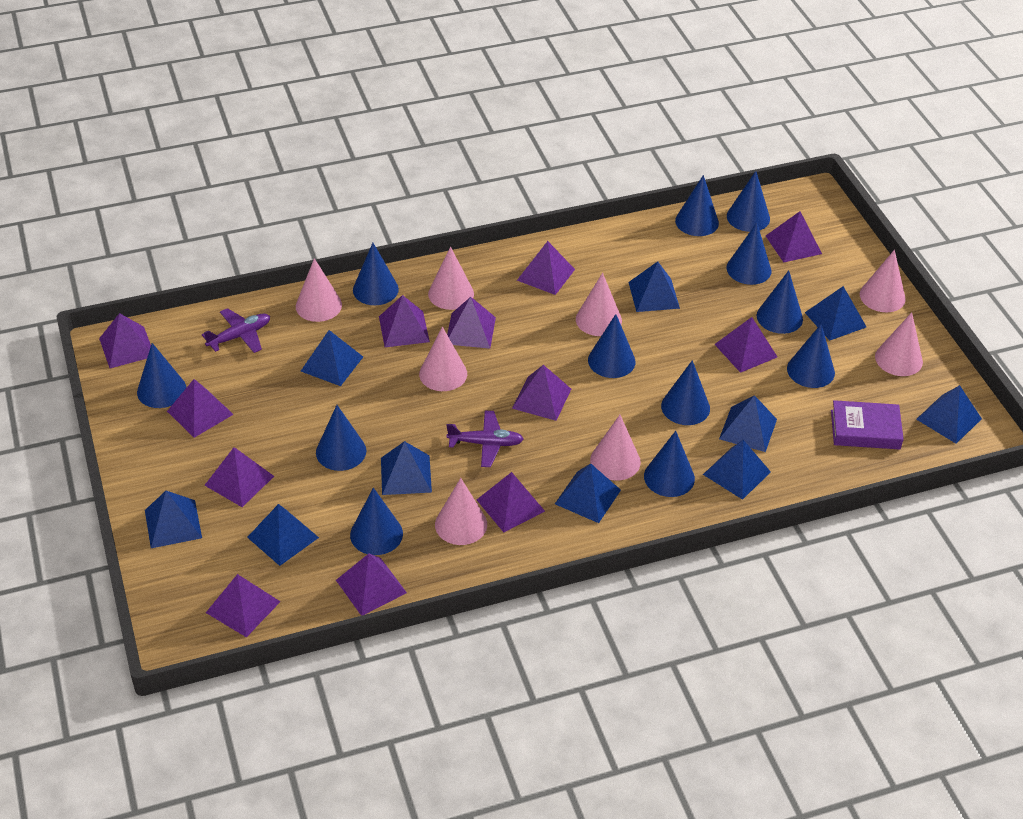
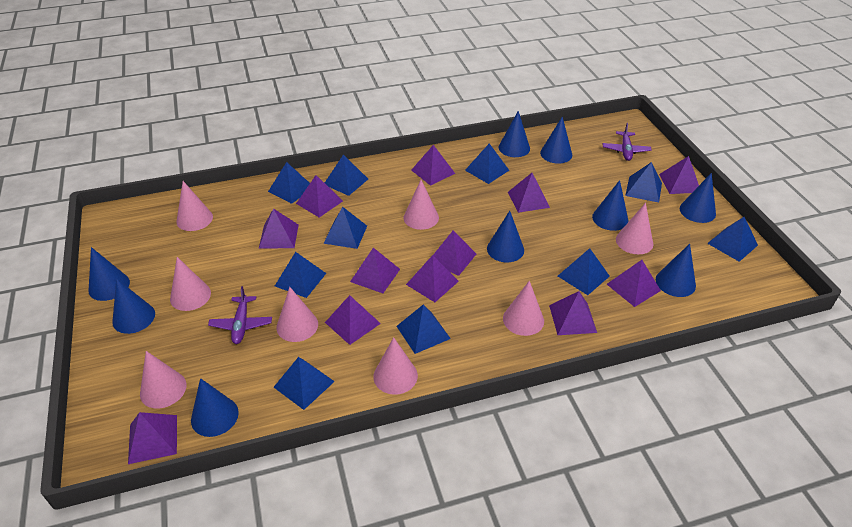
blue cone: 12 -> 9
purple book: 1 -> 0

